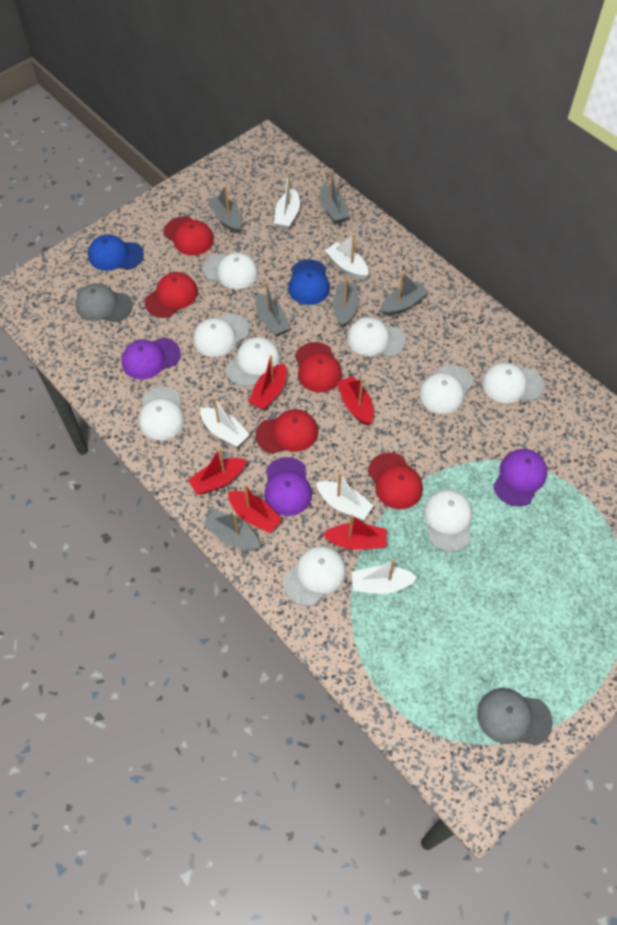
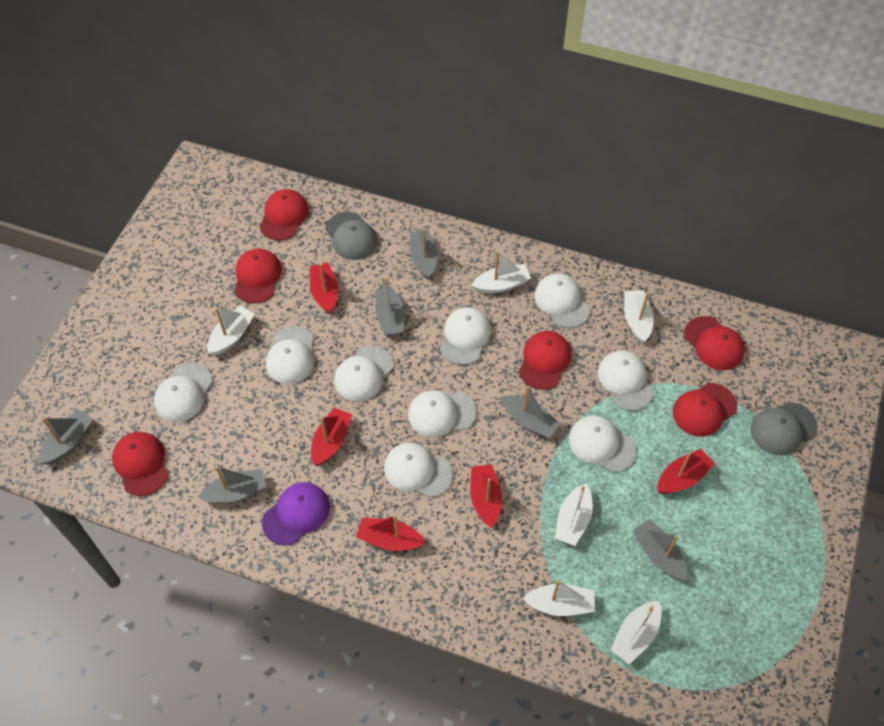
blue cap: 2 -> 0
purple cap: 3 -> 1
red cap: 5 -> 6
white boat: 5 -> 6

